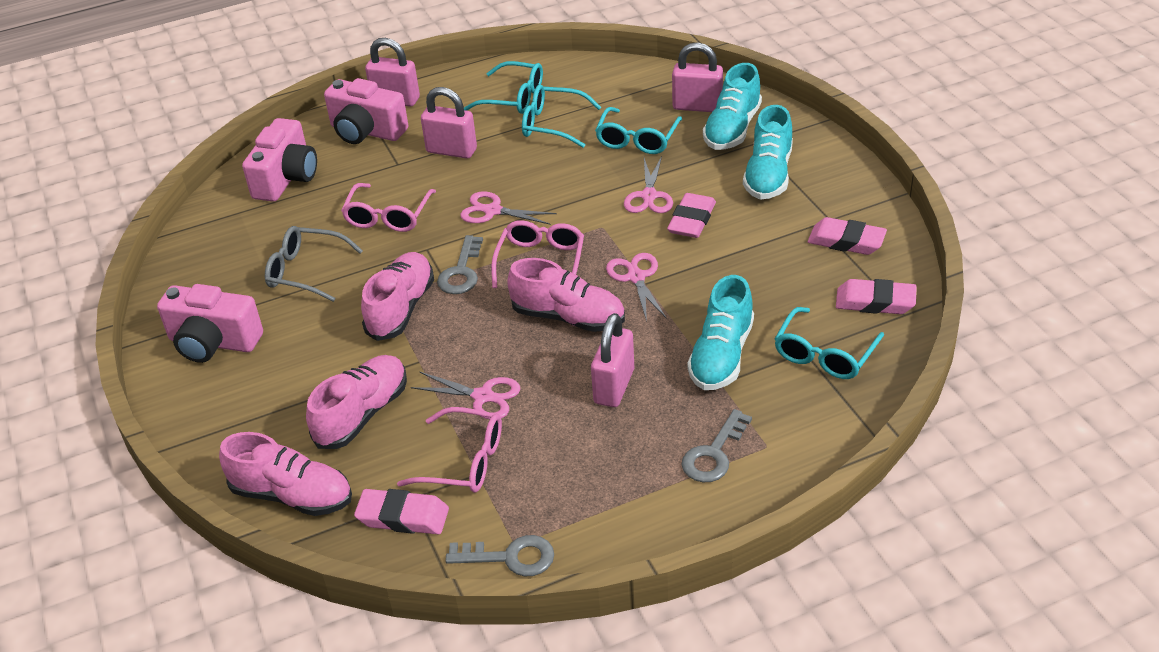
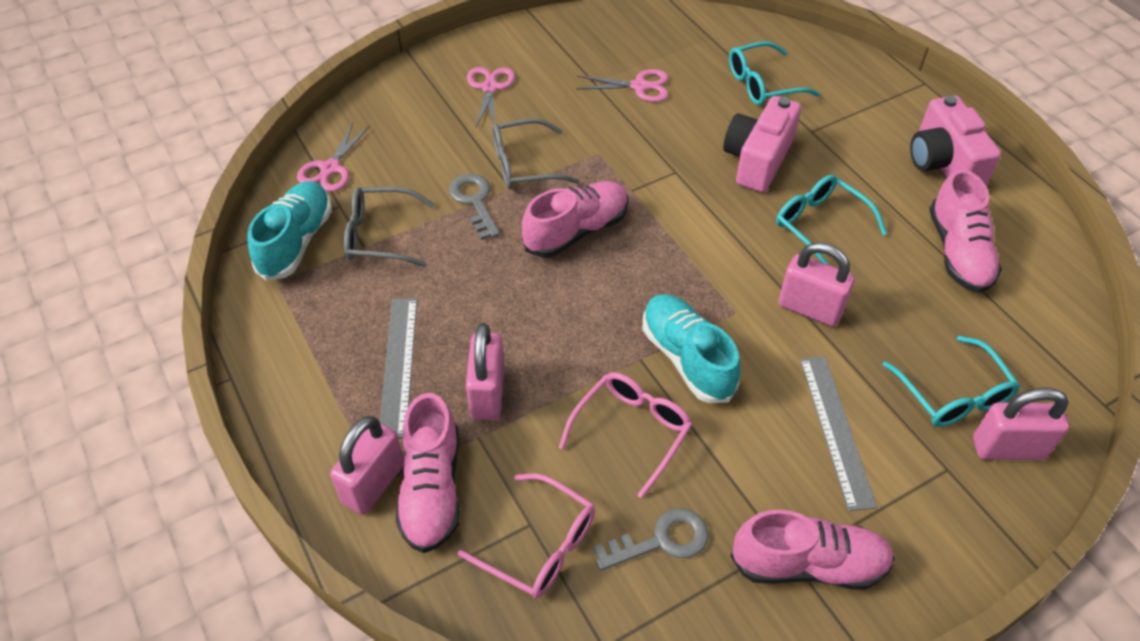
grey glasses: 1 -> 2
grey key: 3 -> 2
grey ruler: 0 -> 2
pink camera: 3 -> 2
pink eraser: 4 -> 0
pink glasses: 3 -> 2
pink scissors: 4 -> 3
turquoise glasses: 4 -> 3
turquoise shoe: 3 -> 2

